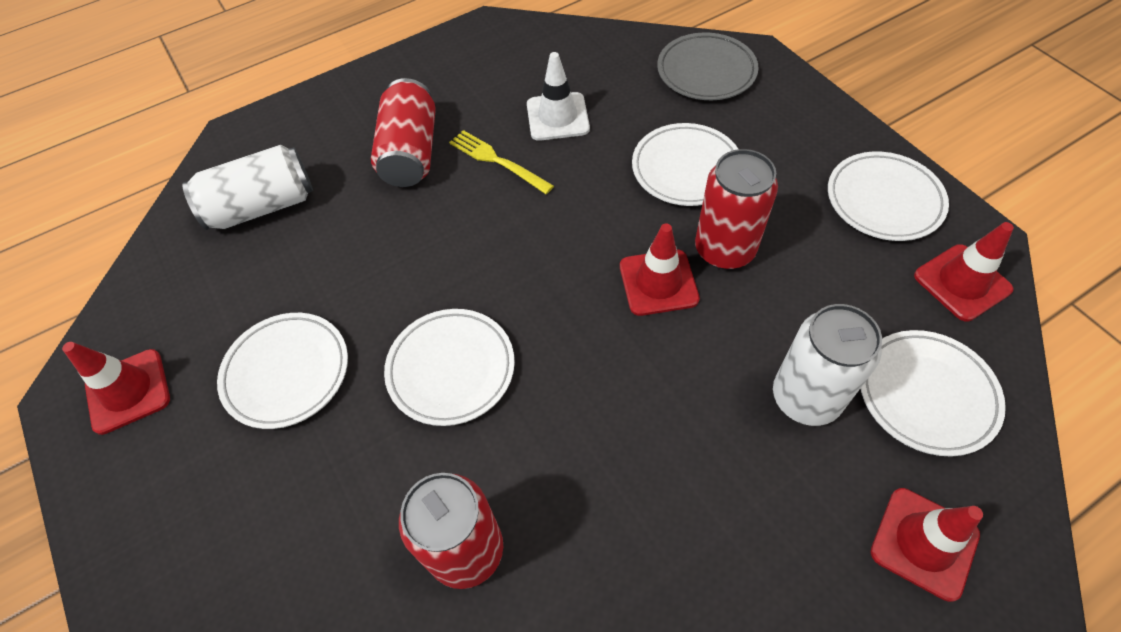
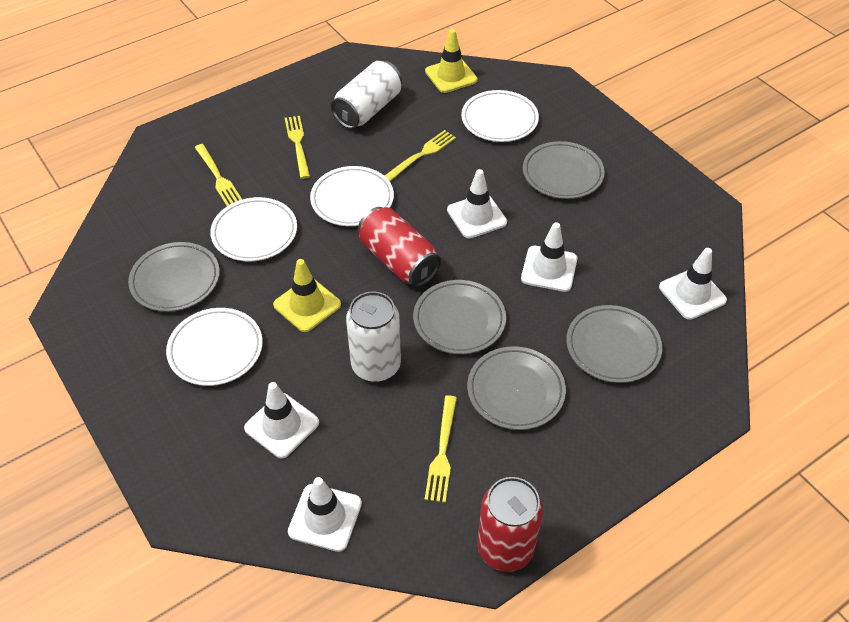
grey plate: 1 -> 5
red can: 3 -> 2
red traffic cone: 4 -> 0
white plate: 5 -> 4
white traffic cone: 1 -> 5
yellow fork: 1 -> 4
yellow traffic cone: 0 -> 2

